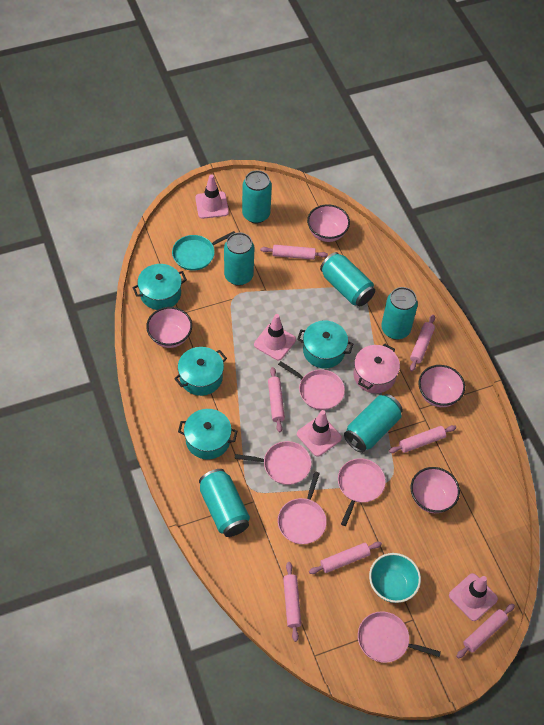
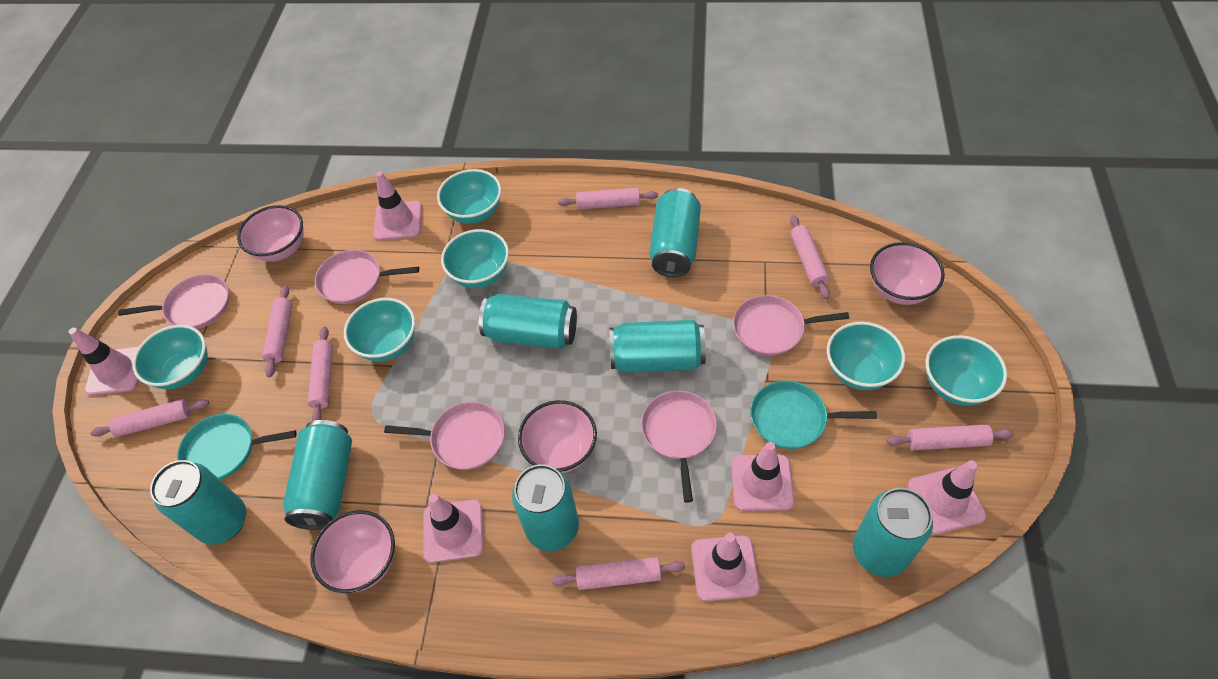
pink pot: 1 -> 0
pink traffic cone: 4 -> 6
turquoise bowl: 1 -> 6
turquoise can: 6 -> 7
turquoise pan: 1 -> 2
turquoise pot: 4 -> 0

